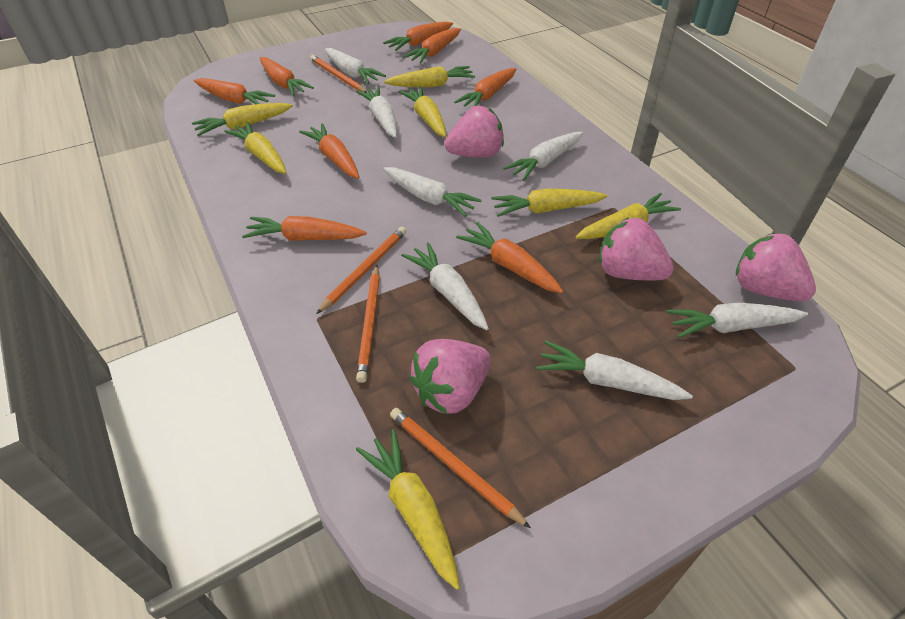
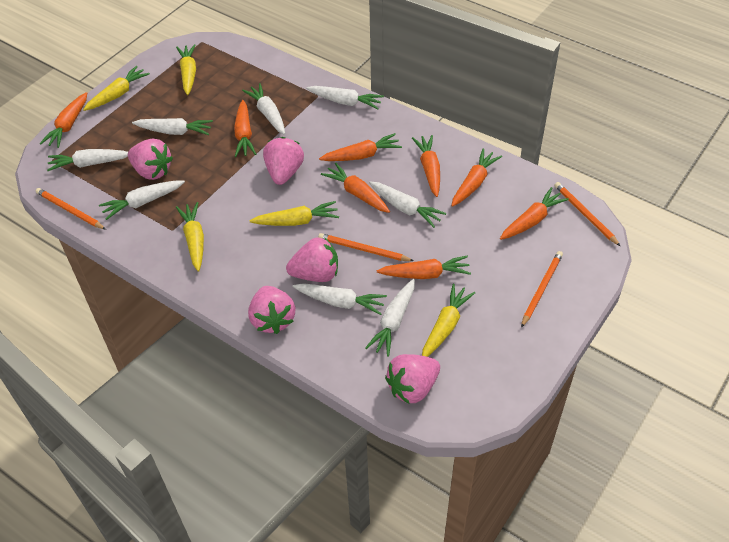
pink strawberry: 4 -> 5
white carrot: 7 -> 8
yellow carrot: 7 -> 5

